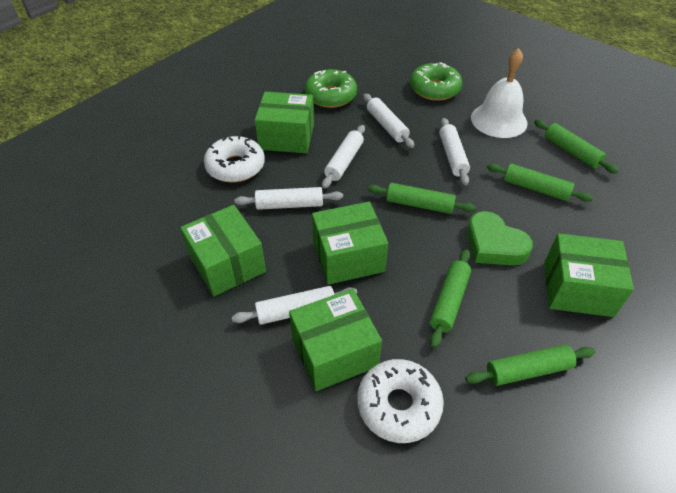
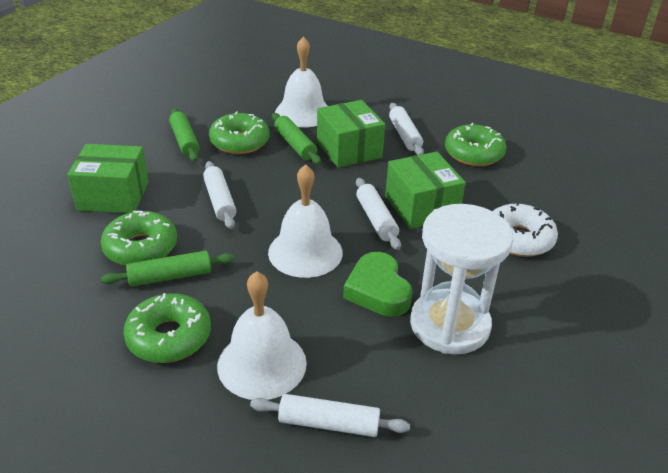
green box: 5 -> 3
green donut: 2 -> 4
green rolling pin: 5 -> 3
white bell: 1 -> 3
white donut: 2 -> 1
white hourglass: 0 -> 1
white rolling pin: 5 -> 4

